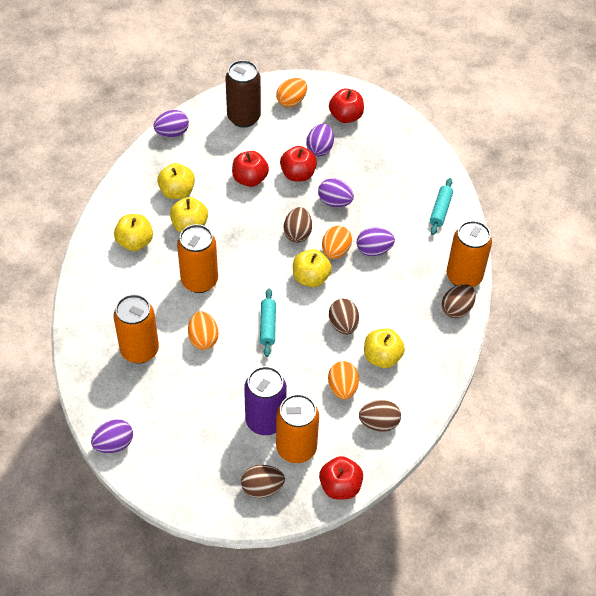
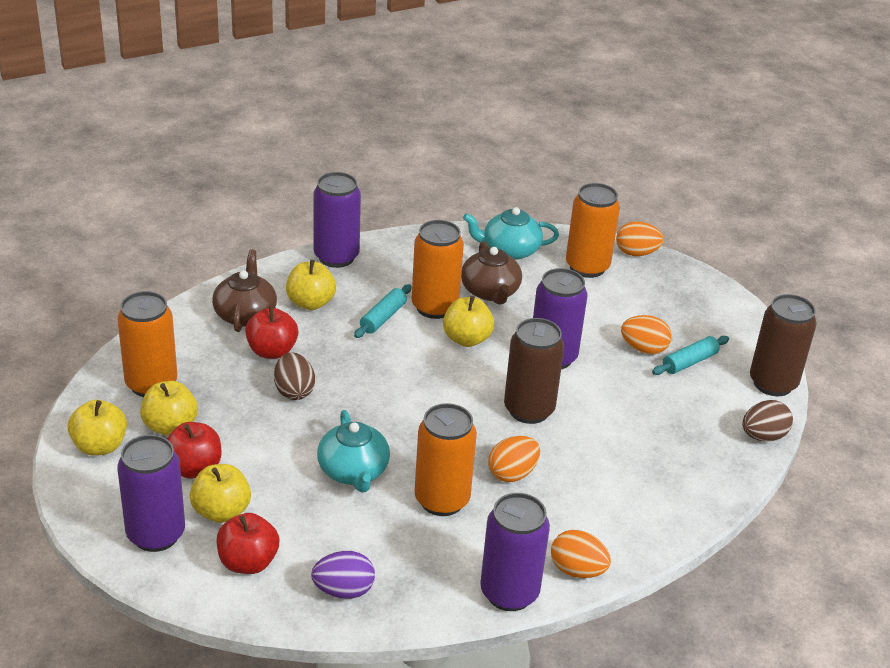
brown can: 1 -> 2
brown egg: 5 -> 2
brown teapot: 0 -> 2
purple can: 1 -> 4
purple egg: 5 -> 1
red apple: 4 -> 3
turquoise teapot: 0 -> 2

